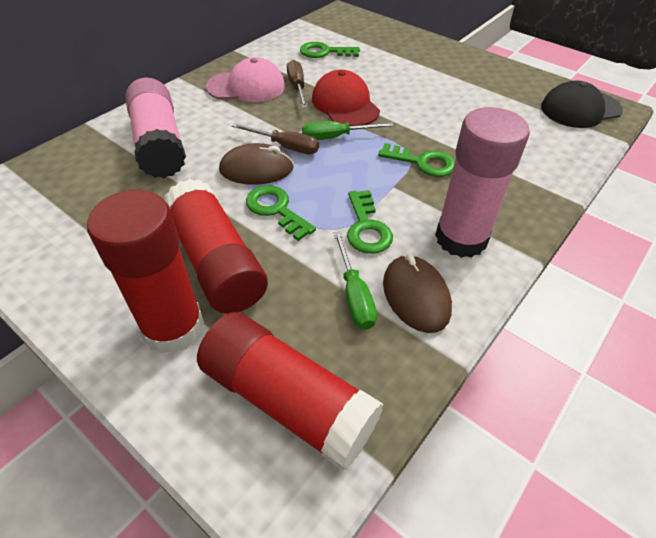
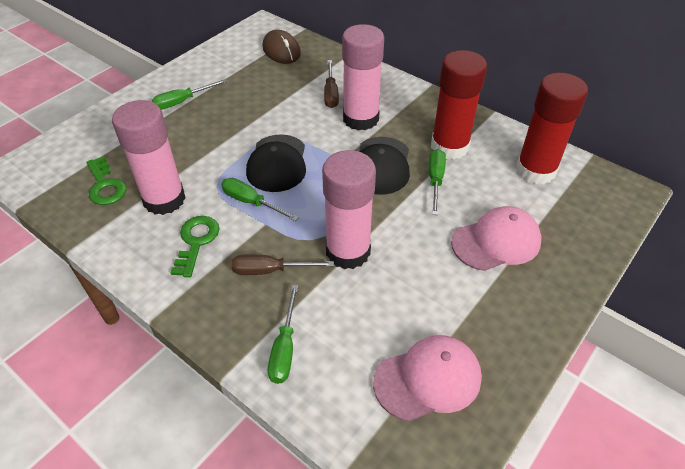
black cap: 1 -> 2
brown mouse: 2 -> 1
green key: 4 -> 2
green screwdriver: 2 -> 4
pink cap: 1 -> 2
pink glue stick: 2 -> 3
red cap: 1 -> 0
red glue stick: 3 -> 2

